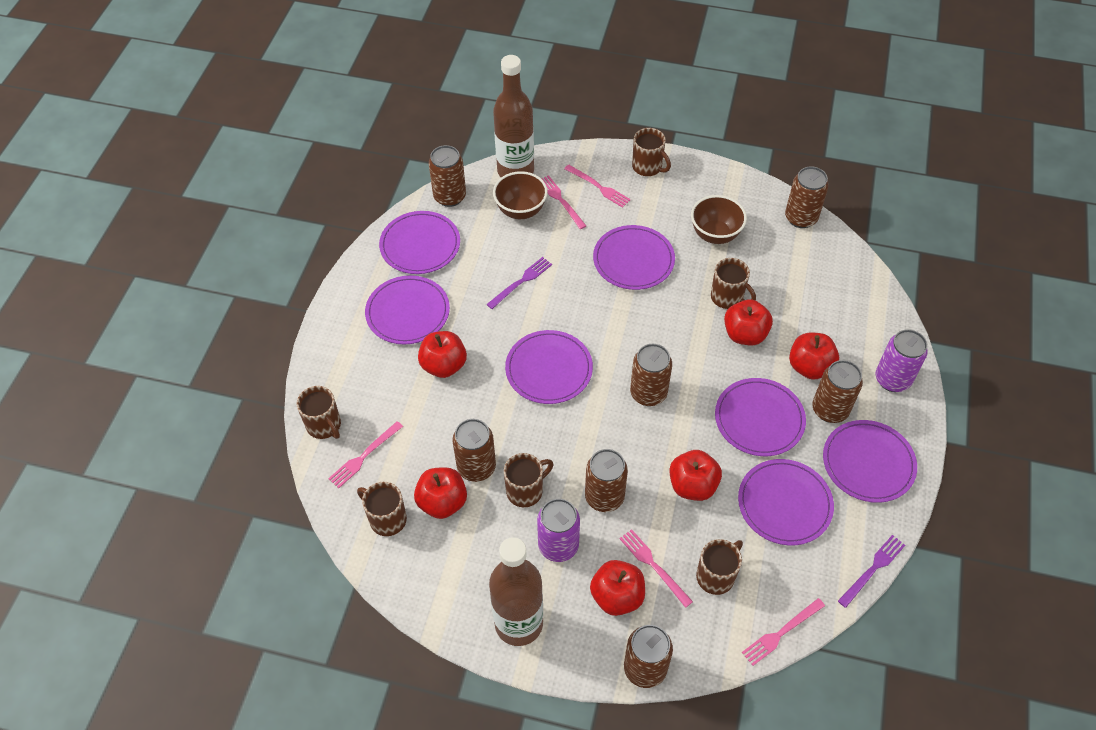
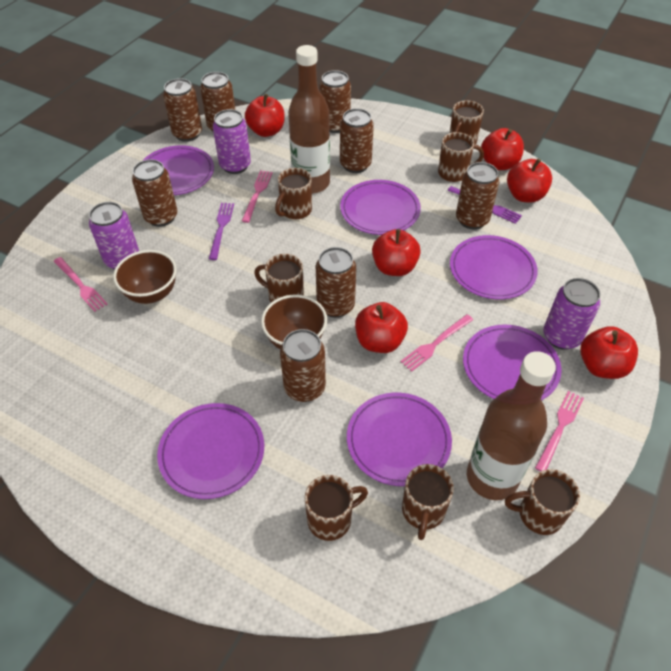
brown can: 7 -> 8
brown mug: 6 -> 7
pink fork: 5 -> 4
purple can: 2 -> 3
purple plate: 7 -> 6

